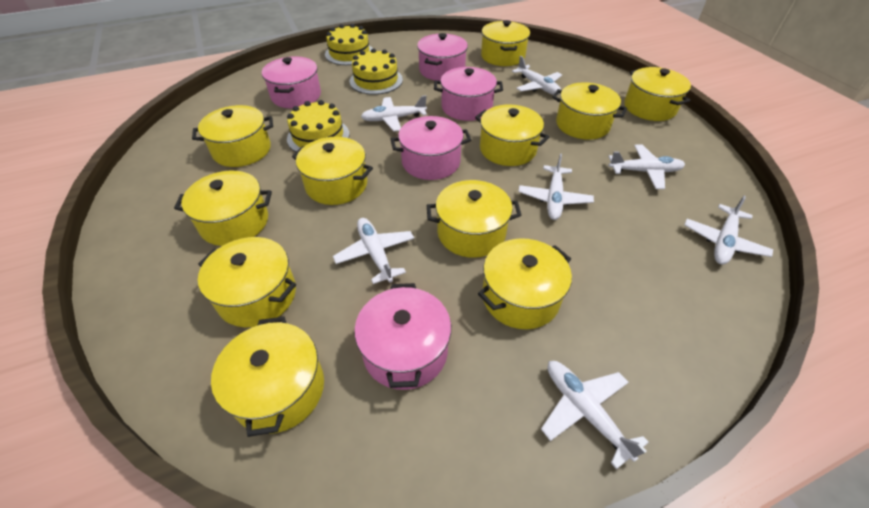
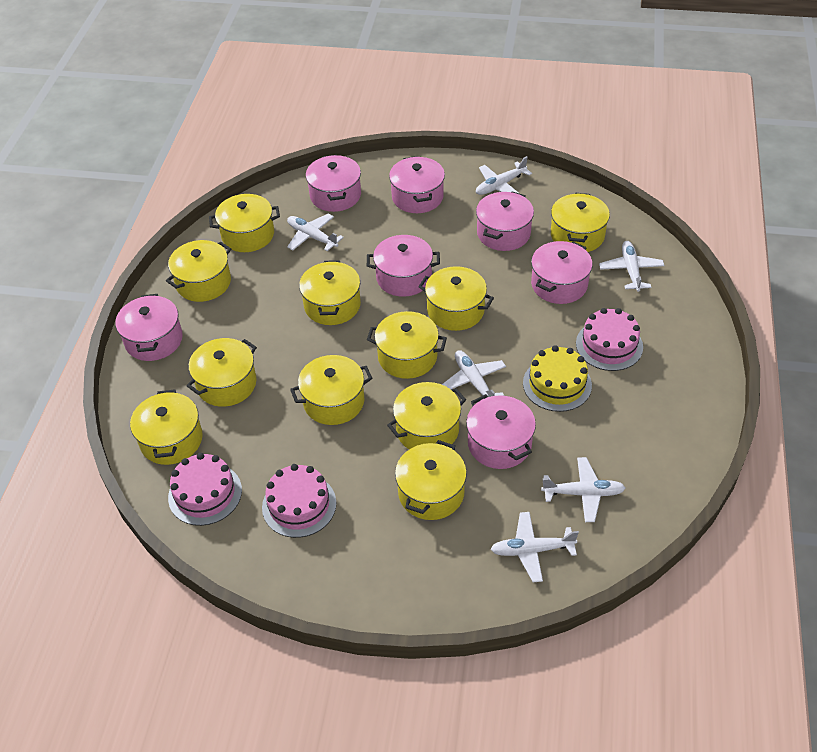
pink cake: 0 -> 3
pink pot: 5 -> 7
white plane: 7 -> 6
yellow cake: 3 -> 1

